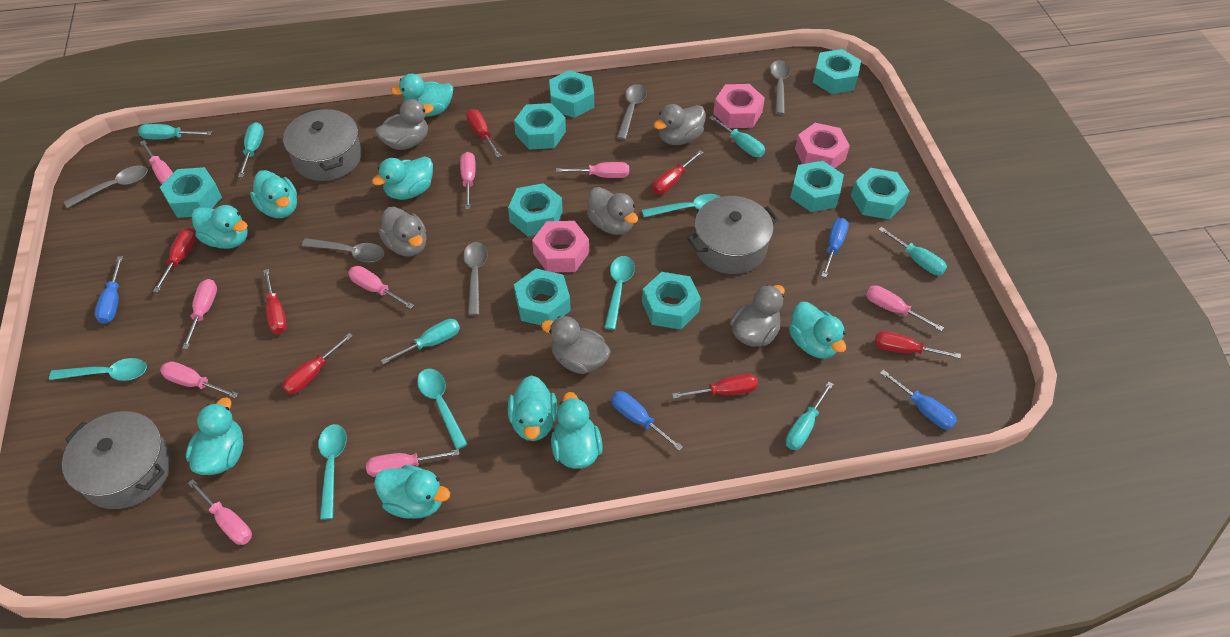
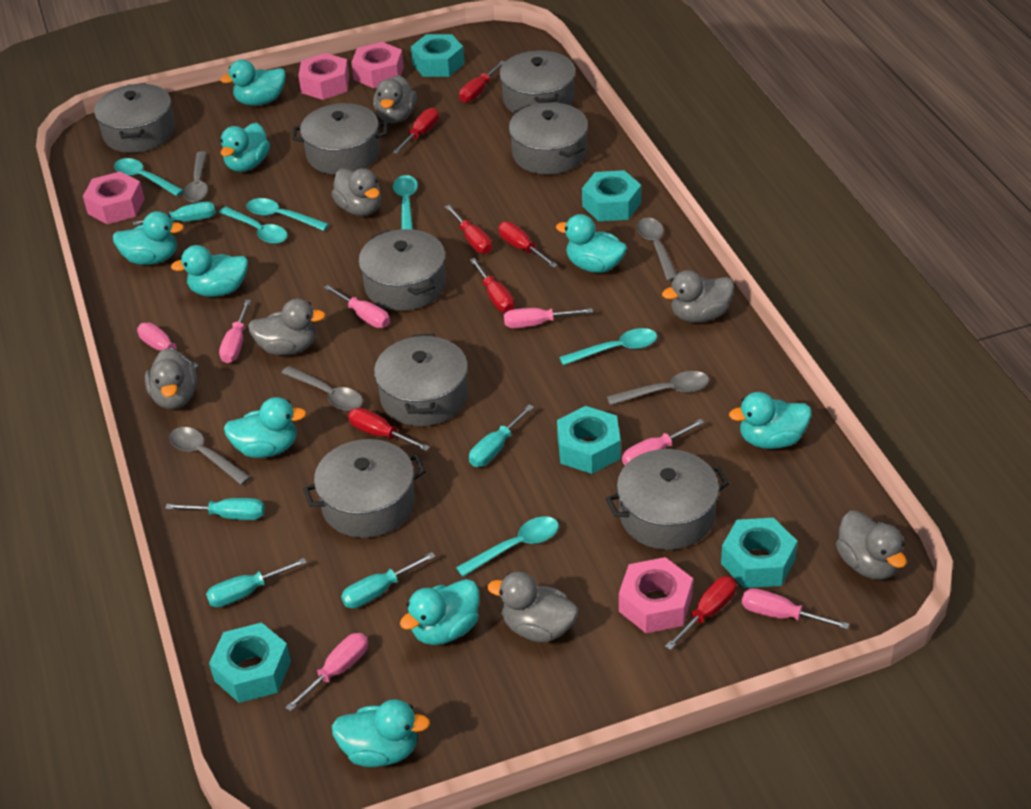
blue screwdriver: 4 -> 0
grey duck: 6 -> 7
grey pot: 3 -> 8
pink nut: 3 -> 4
pink screwdriver: 9 -> 7
turquoise nut: 9 -> 5
turquoise screwdriver: 6 -> 5
turquoise spoon: 5 -> 6

